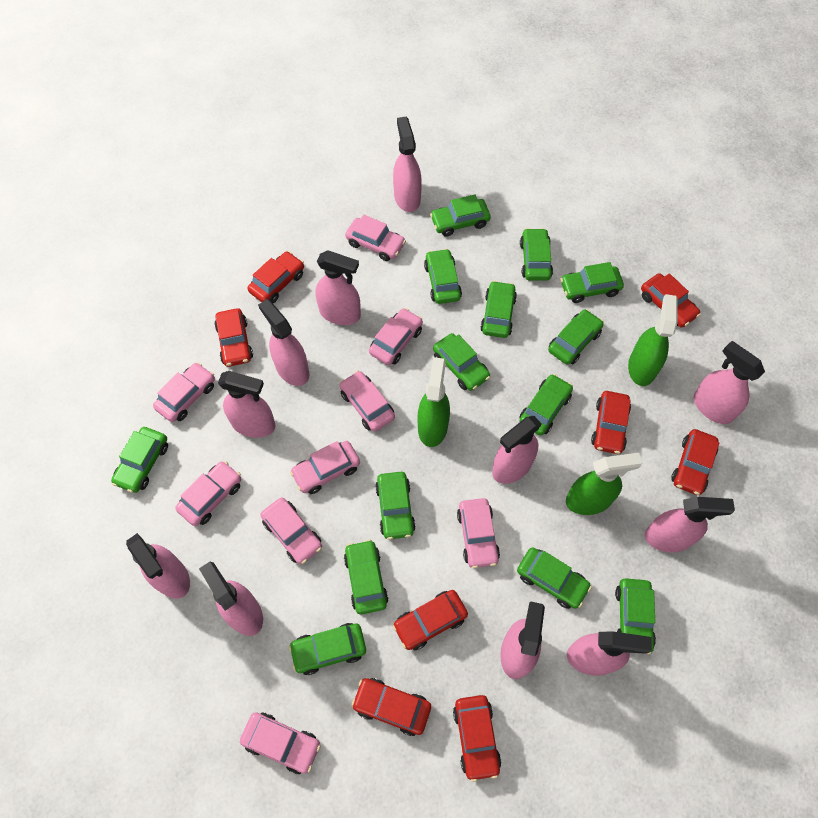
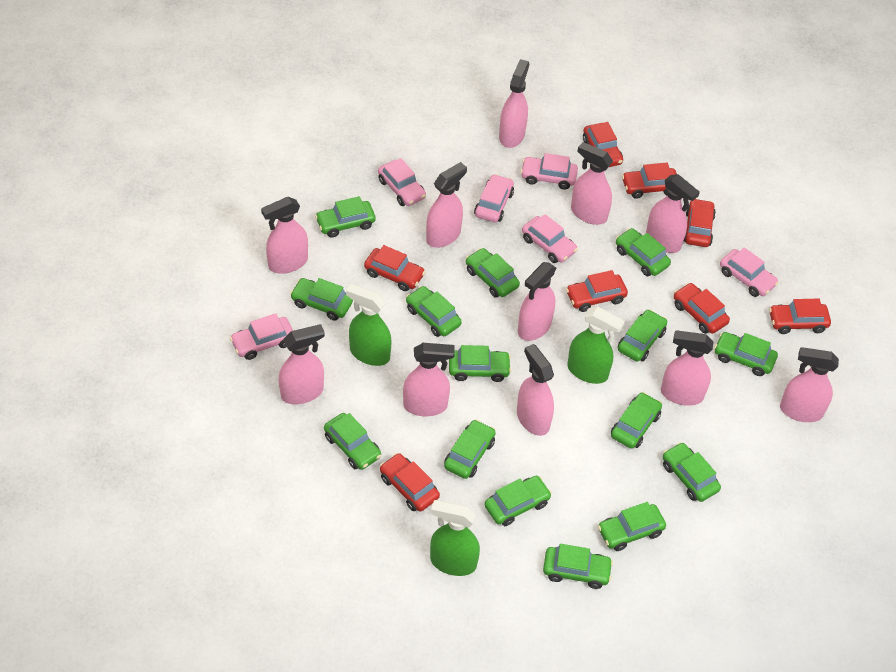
green car: 14 -> 15
pink car: 9 -> 6

